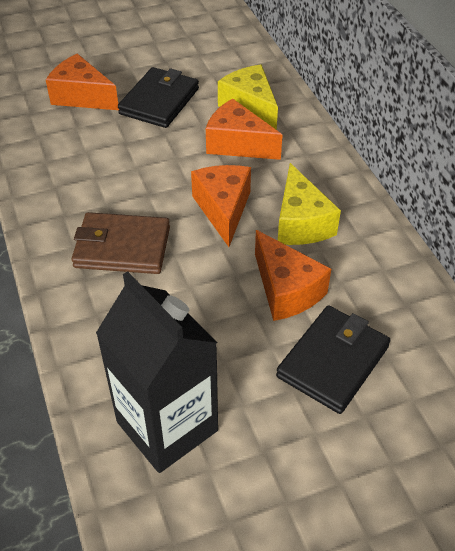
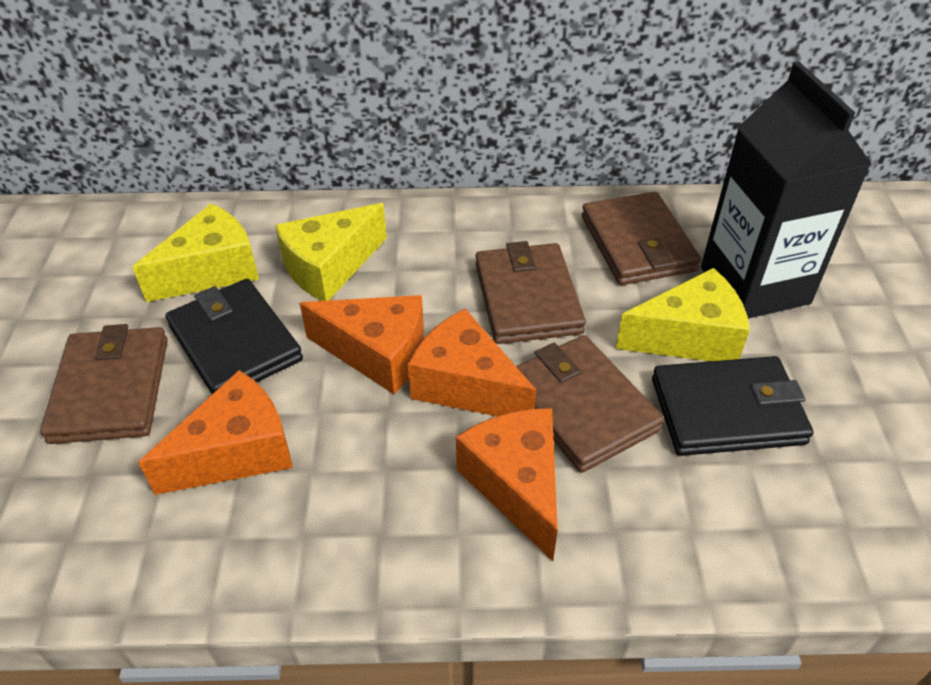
brown wallet: 1 -> 4
yellow cheese: 2 -> 3

